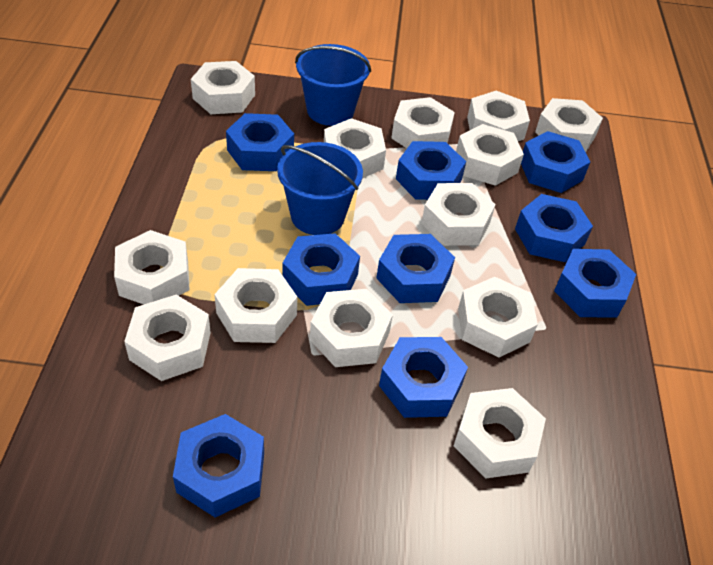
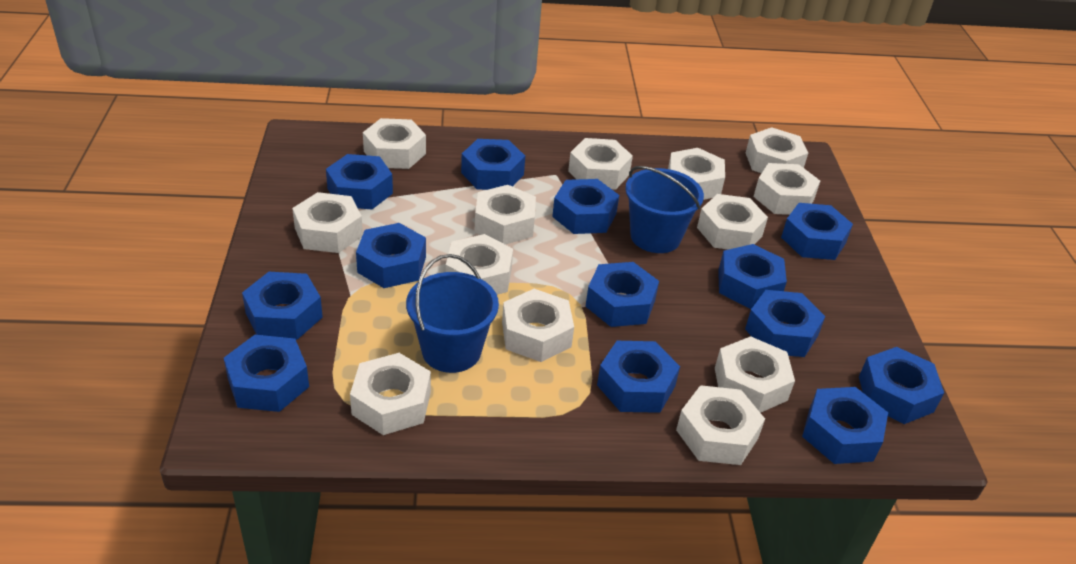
blue nut: 9 -> 13

